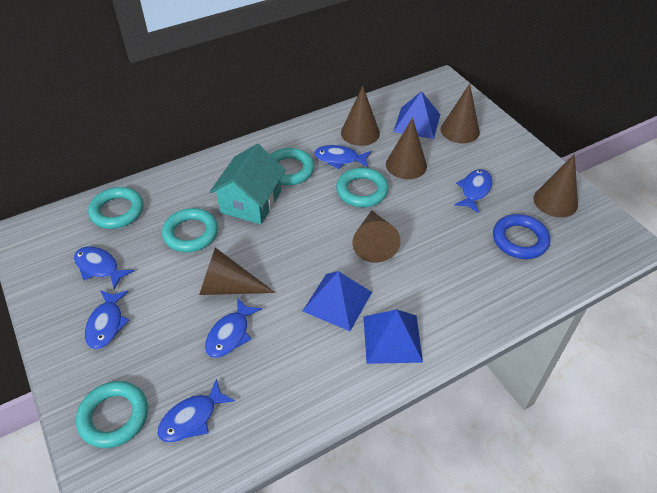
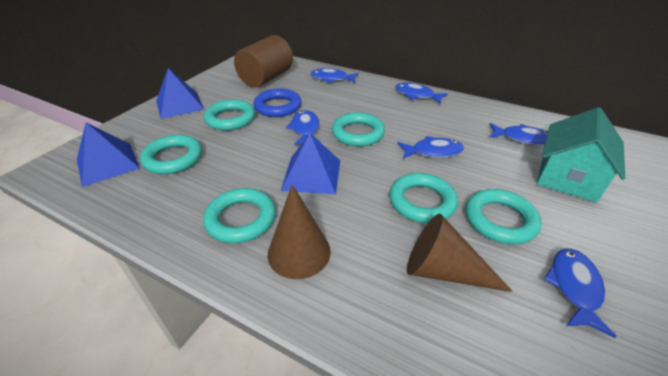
brown cone: 6 -> 2
brown cylinder: 0 -> 1
turquoise ring: 5 -> 6

